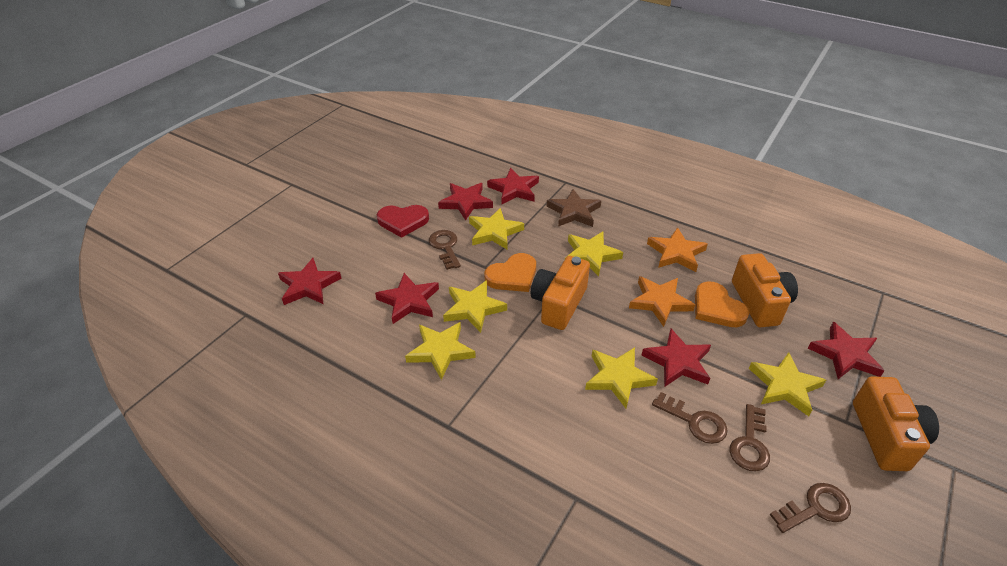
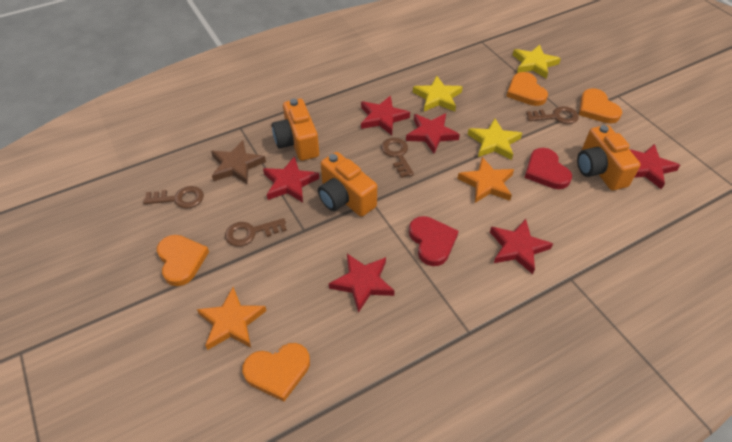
orange heart: 2 -> 4
red heart: 1 -> 2
yellow star: 6 -> 3

